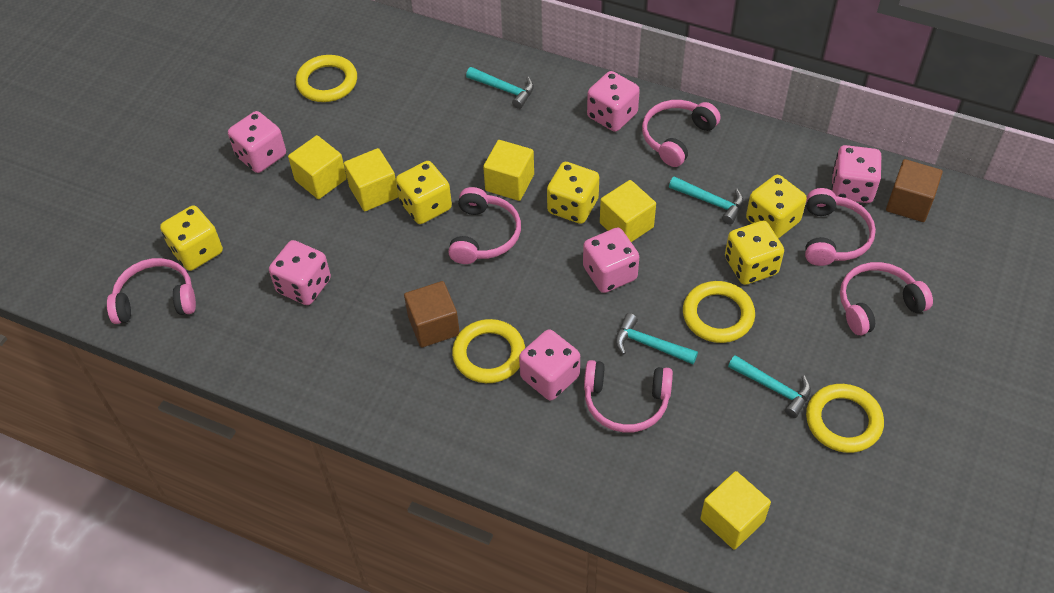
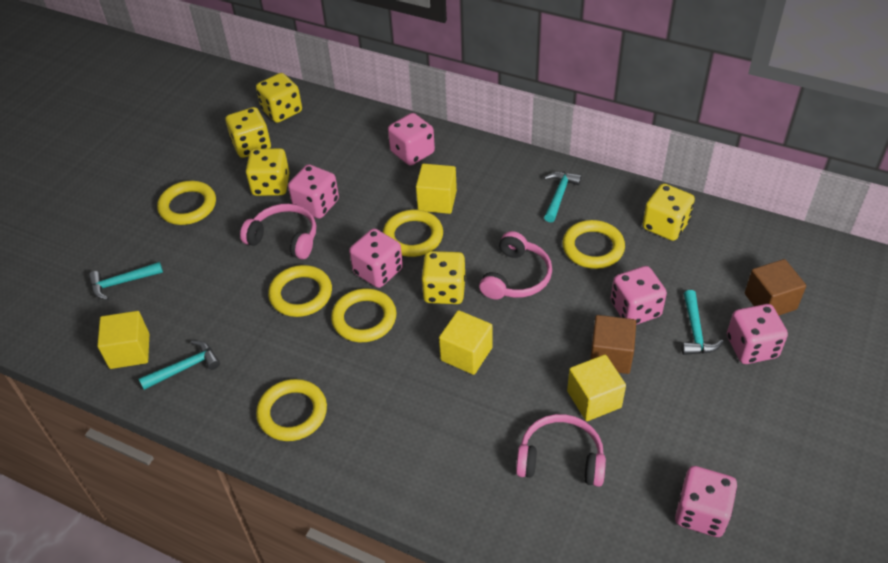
pink headphones: 6 -> 3
yellow cube: 5 -> 4
yellow ring: 4 -> 6

